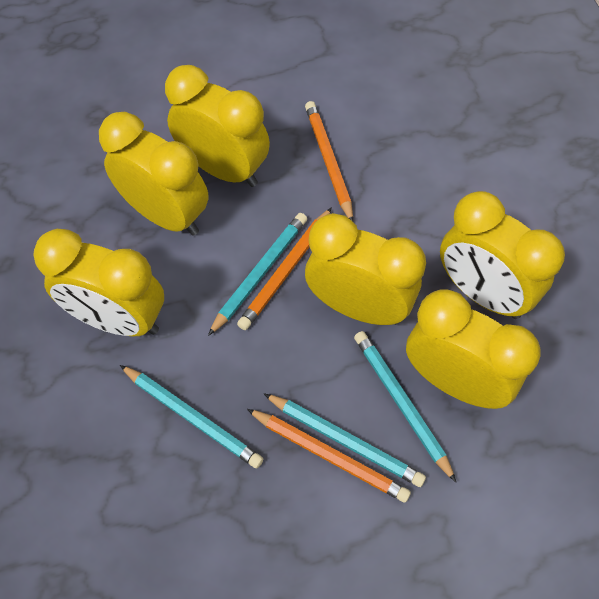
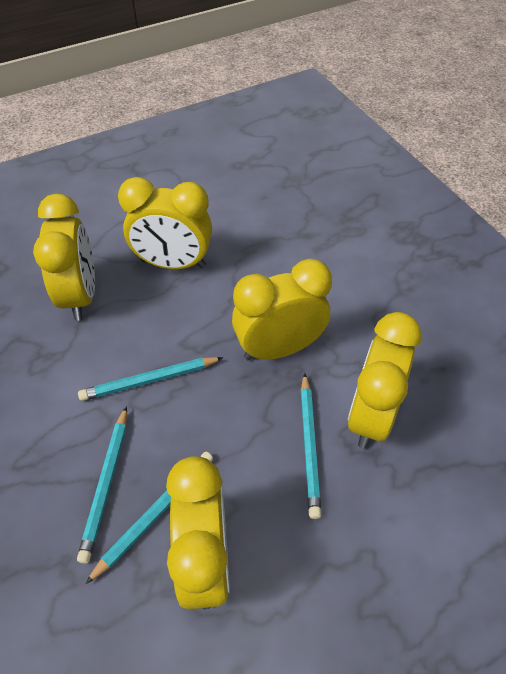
orange pencil: 3 -> 0
yellow clock: 6 -> 5

